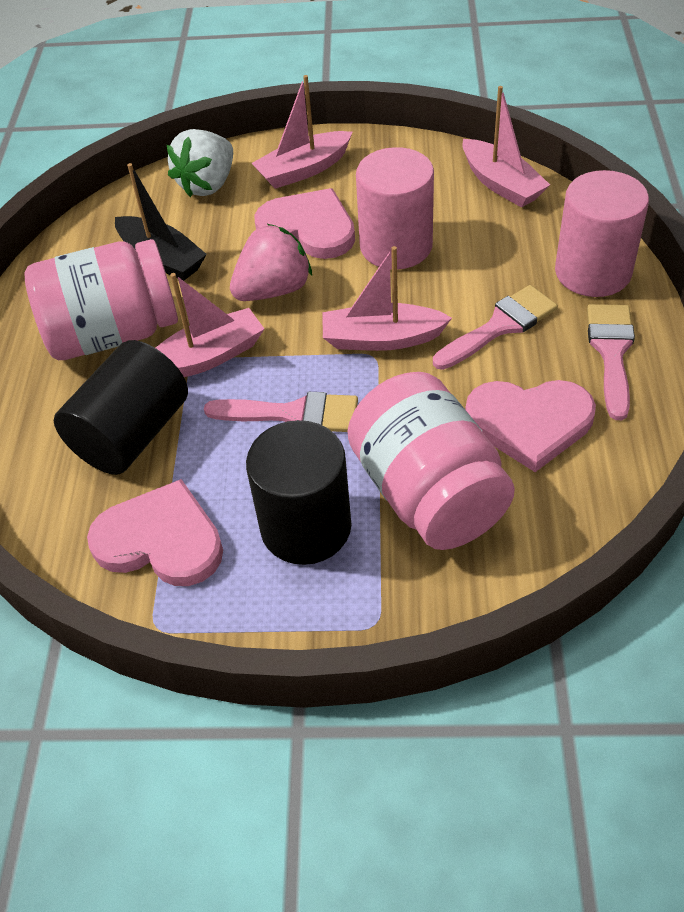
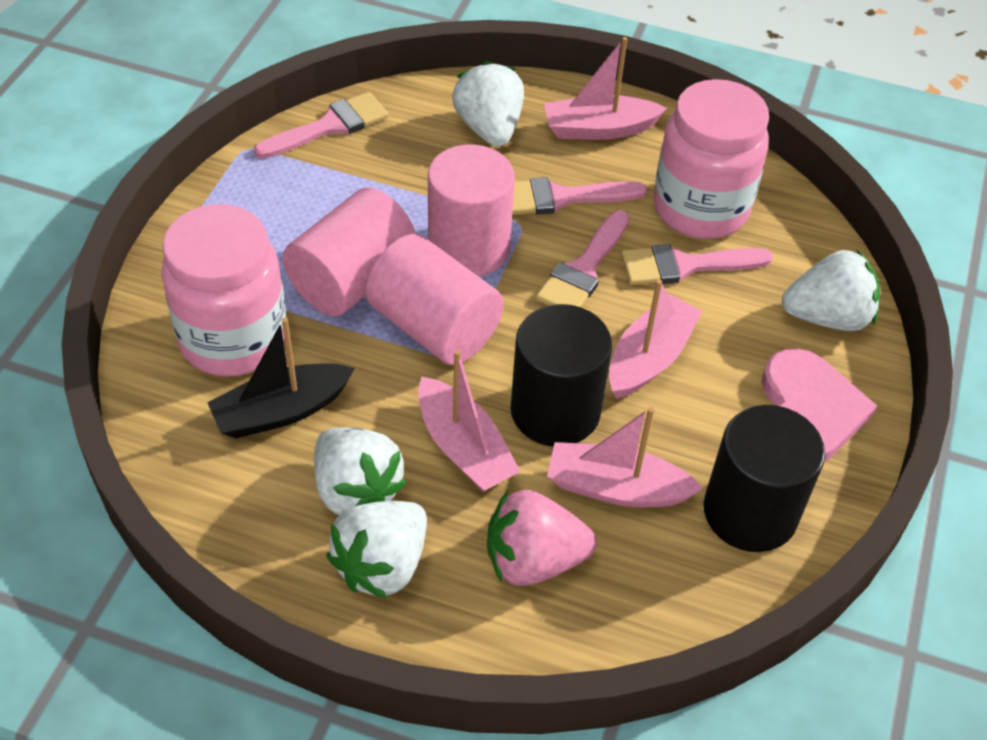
pink brush: 3 -> 4
pink cylinder: 2 -> 3
pink heart: 3 -> 1
white strawberry: 1 -> 4

